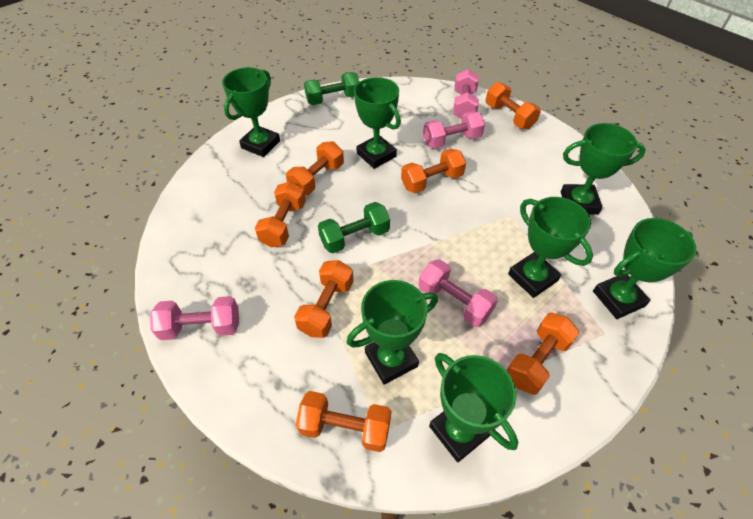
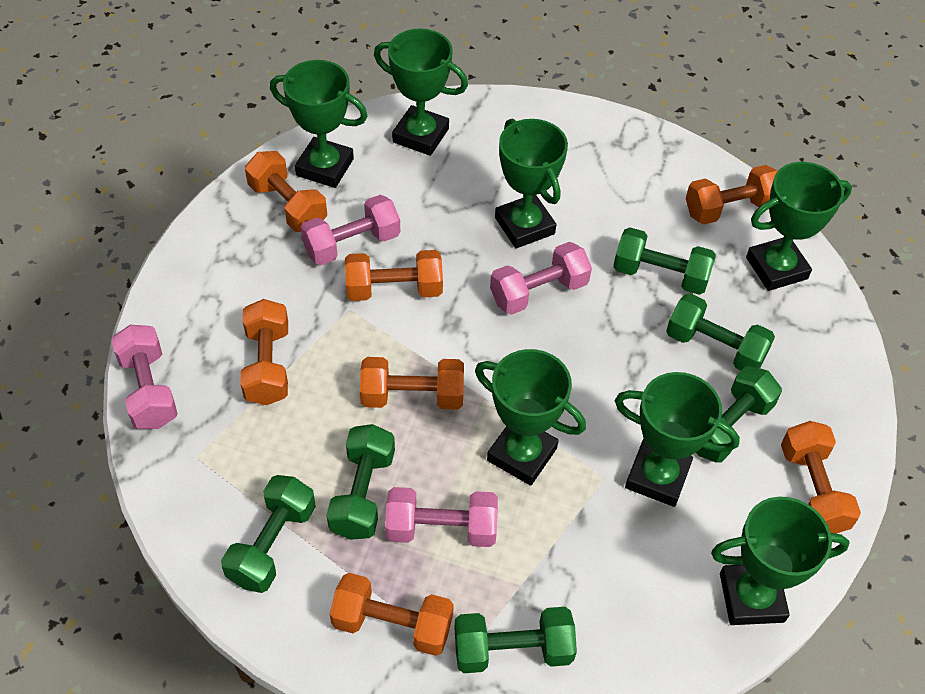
green dumbbell: 2 -> 6

